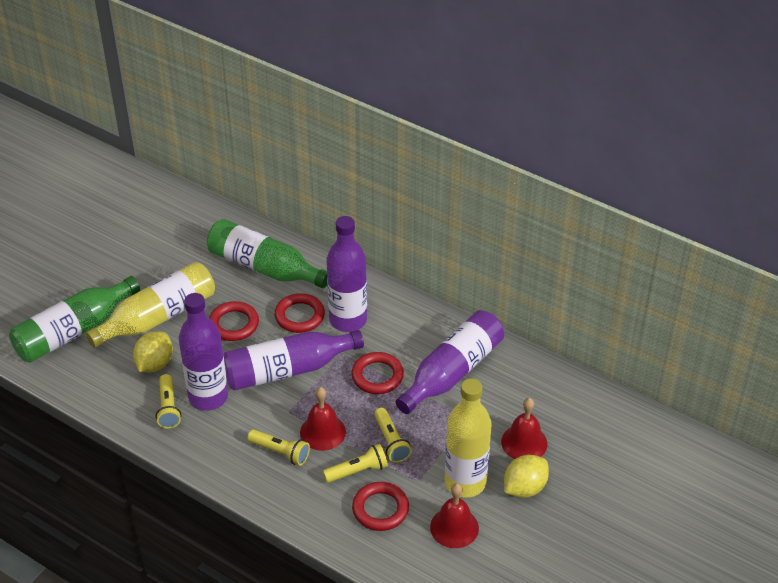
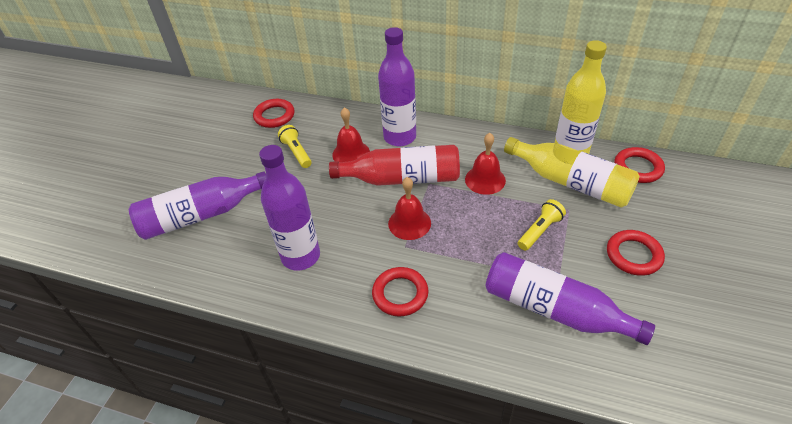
green bottle: 2 -> 0
red bottle: 0 -> 1
yellow flashlight: 4 -> 2
yellow lemon: 2 -> 0

